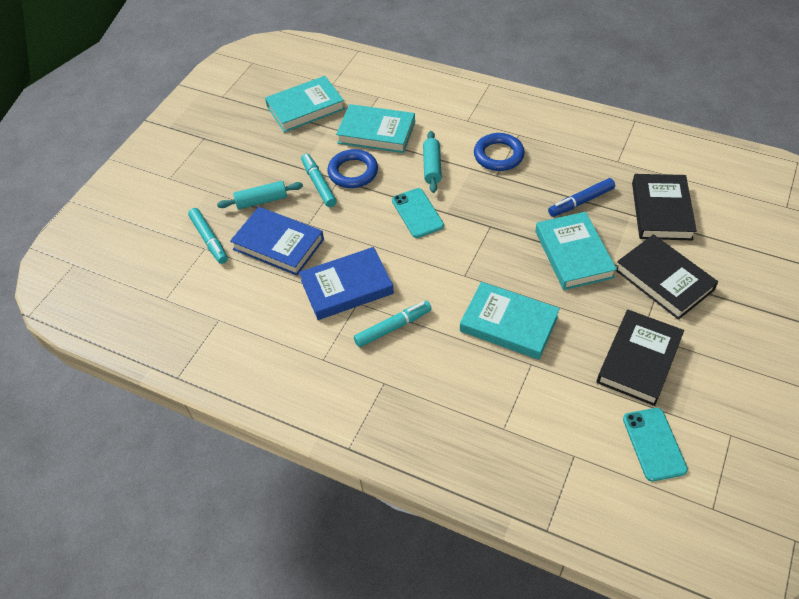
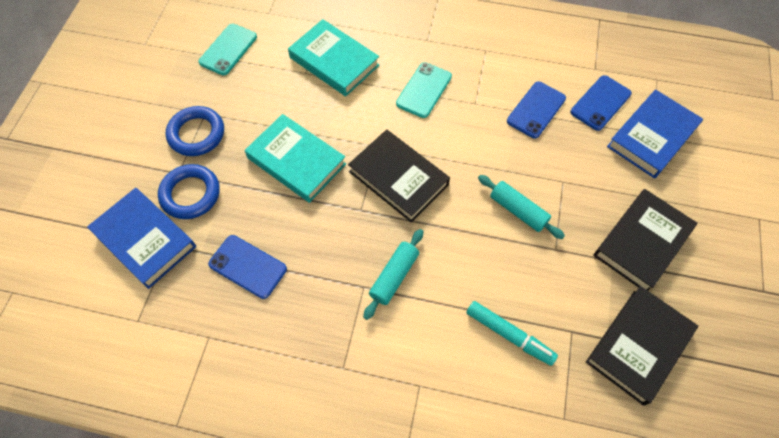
blue marker: 1 -> 0
blue phone: 0 -> 3
turquoise book: 4 -> 2
turquoise marker: 3 -> 1

